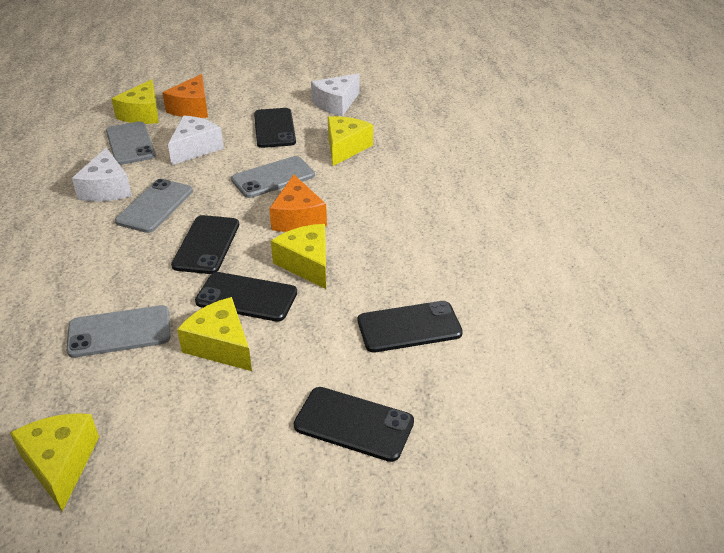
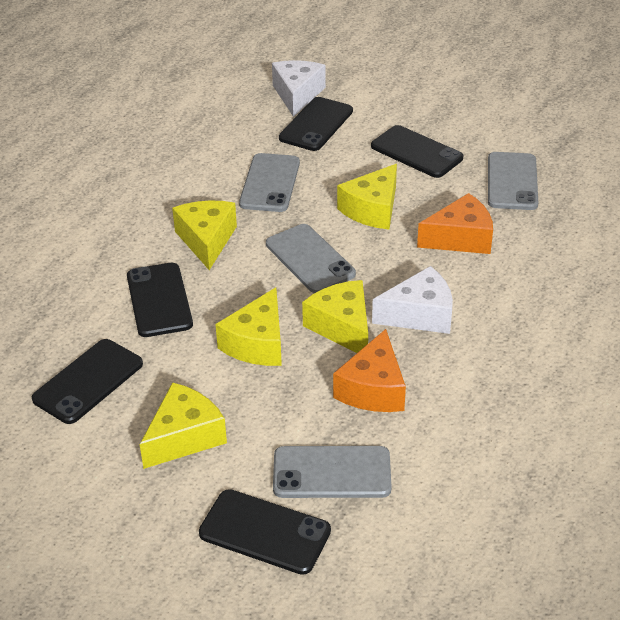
white cheese: 3 -> 2

